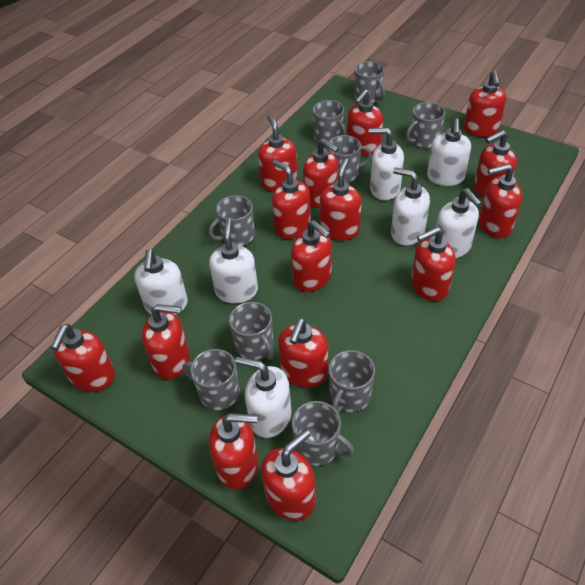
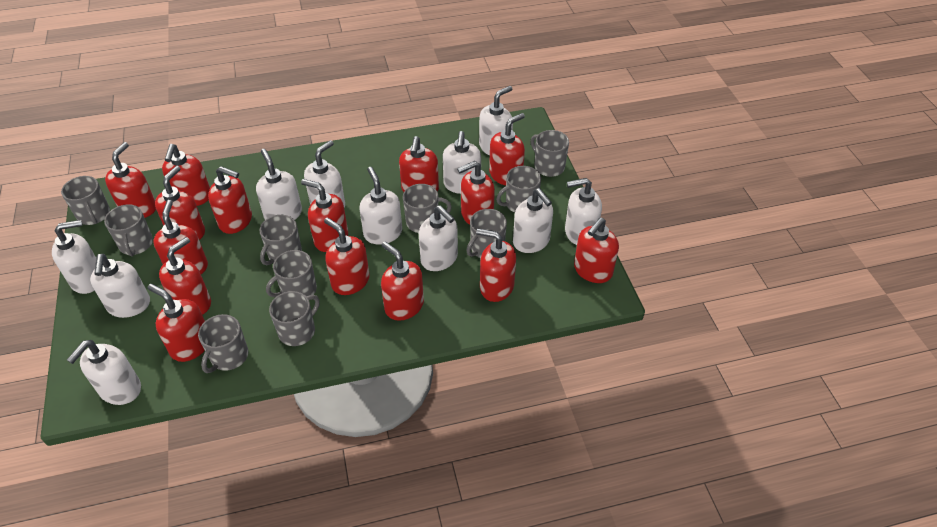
grey mug: 9 -> 10
white soap dispenser: 7 -> 11

